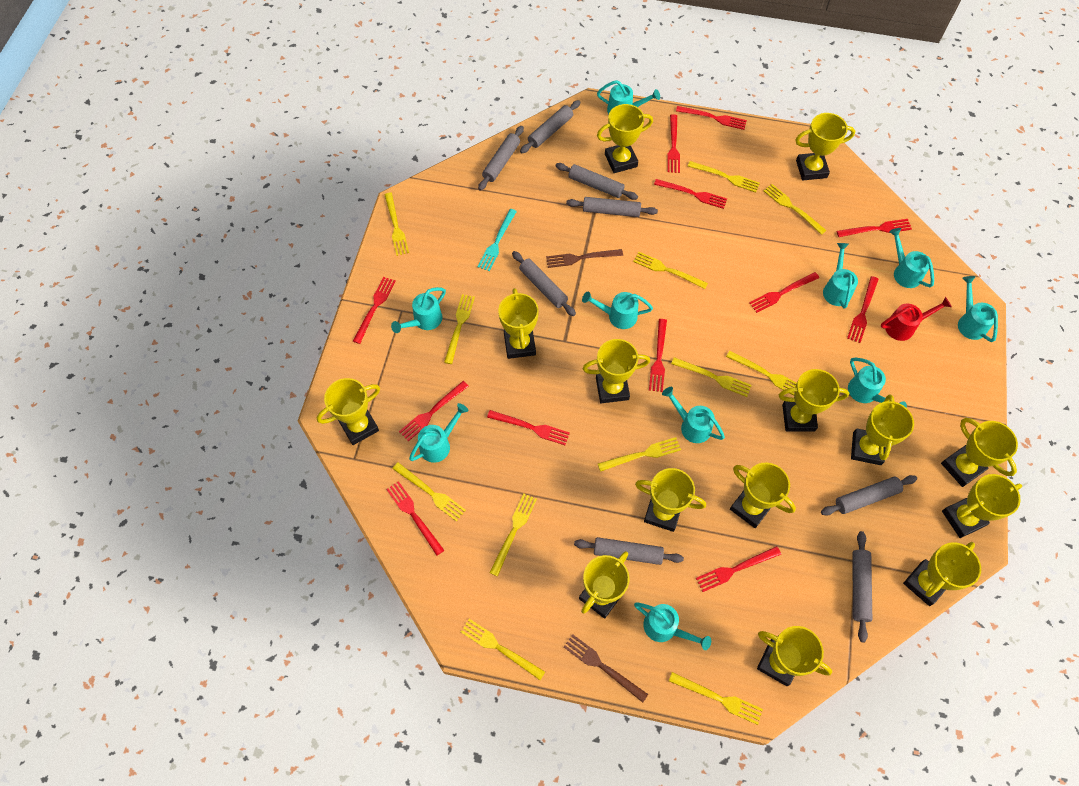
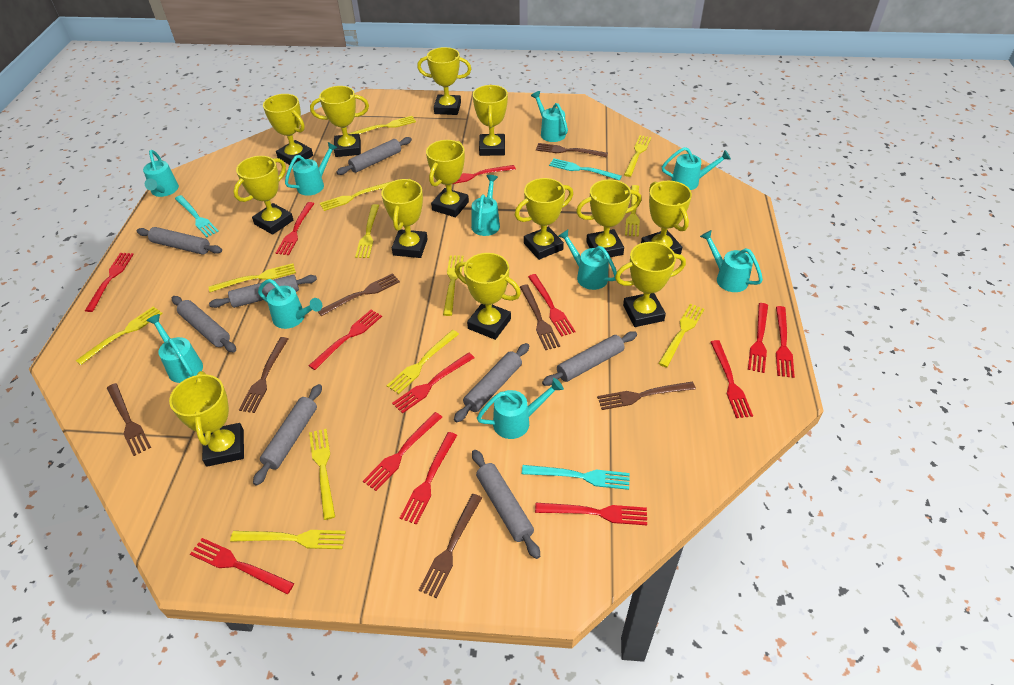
brown fork: 2 -> 7
red fork: 12 -> 13
red watering can: 1 -> 0
turquoise fork: 1 -> 3
yellow trophy: 14 -> 13

